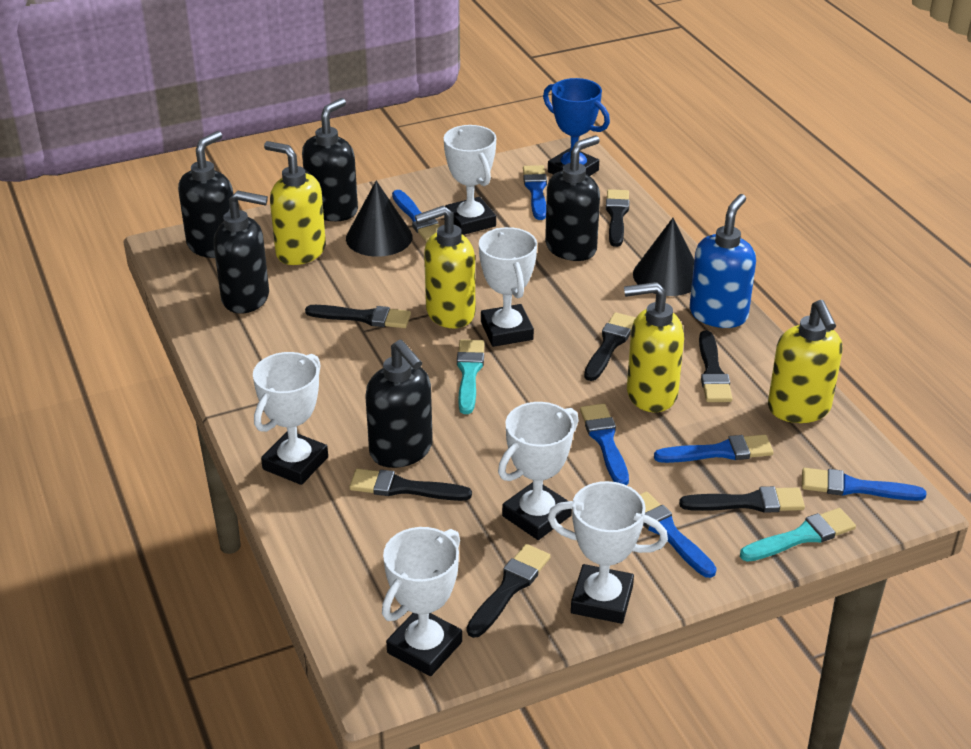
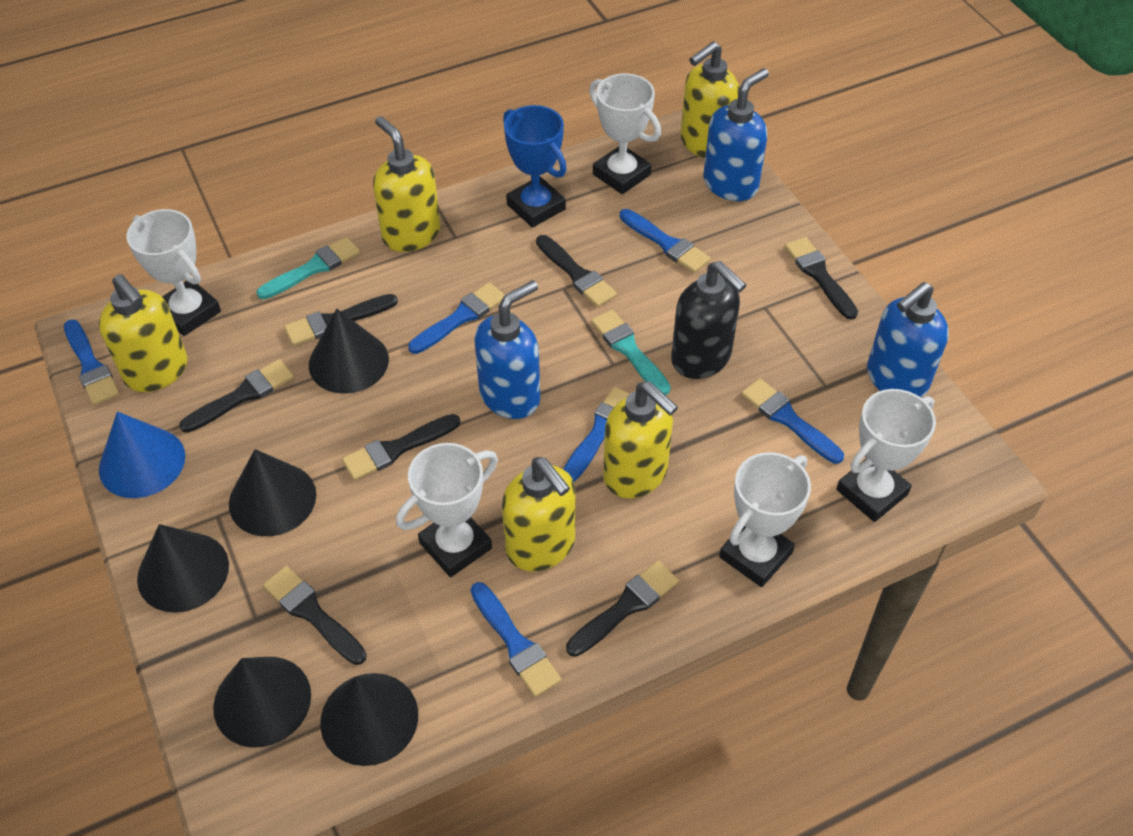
black cone: 2 -> 5
black soap dispenser: 5 -> 1
blue cone: 0 -> 1
blue soap dispenser: 1 -> 3
white trophy: 6 -> 5
yellow soap dispenser: 4 -> 5

